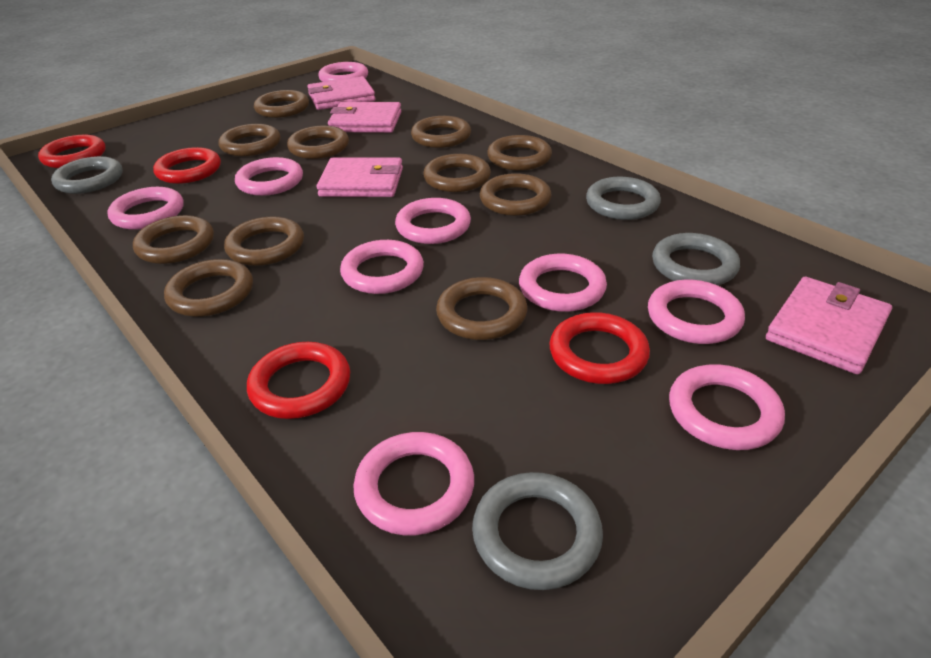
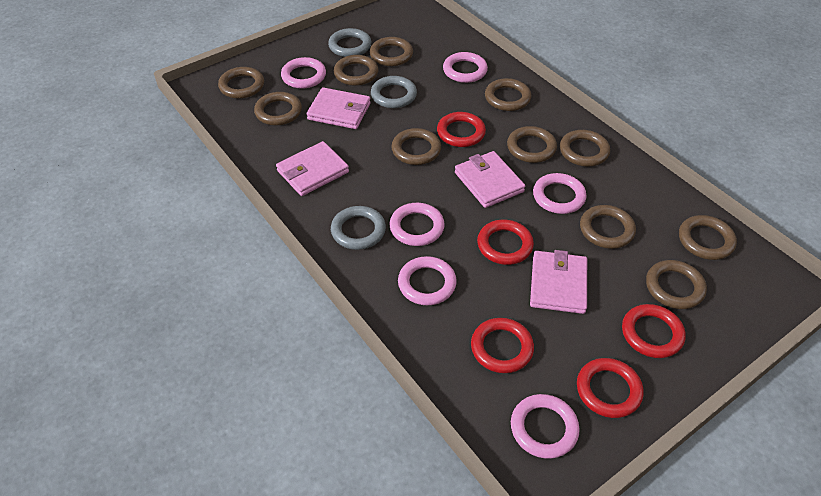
grey ring: 4 -> 3
pink ring: 9 -> 6
red ring: 4 -> 5

